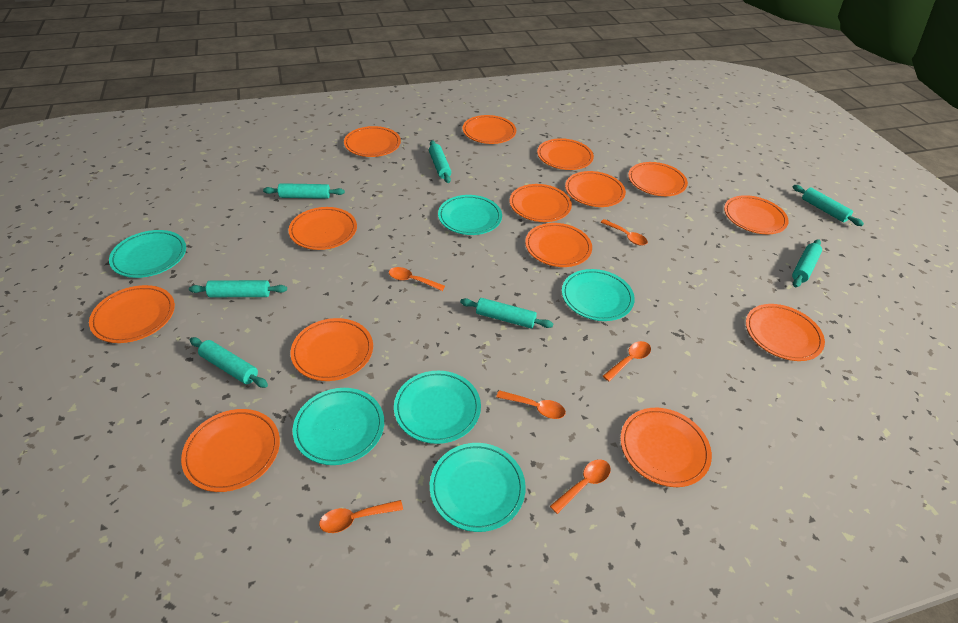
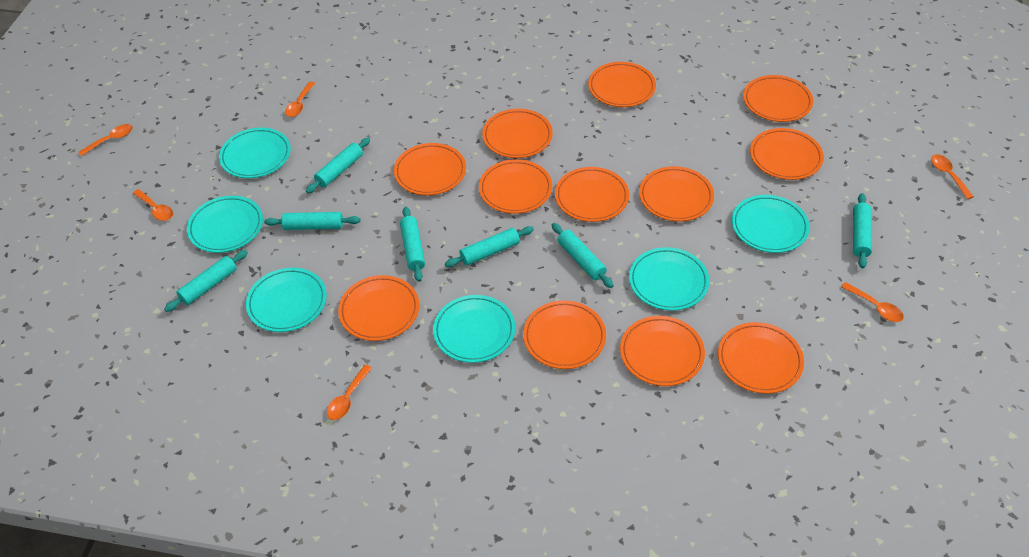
orange plate: 14 -> 12

